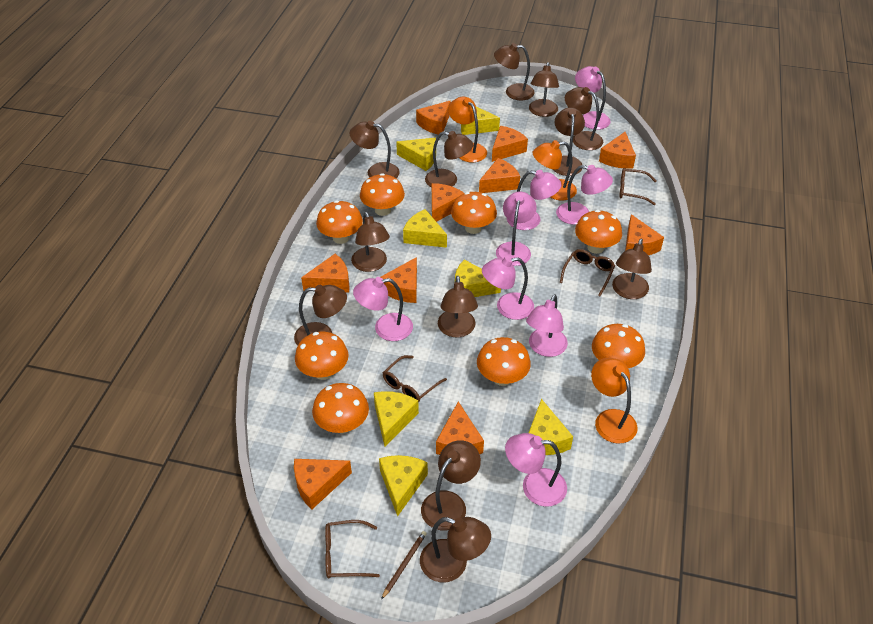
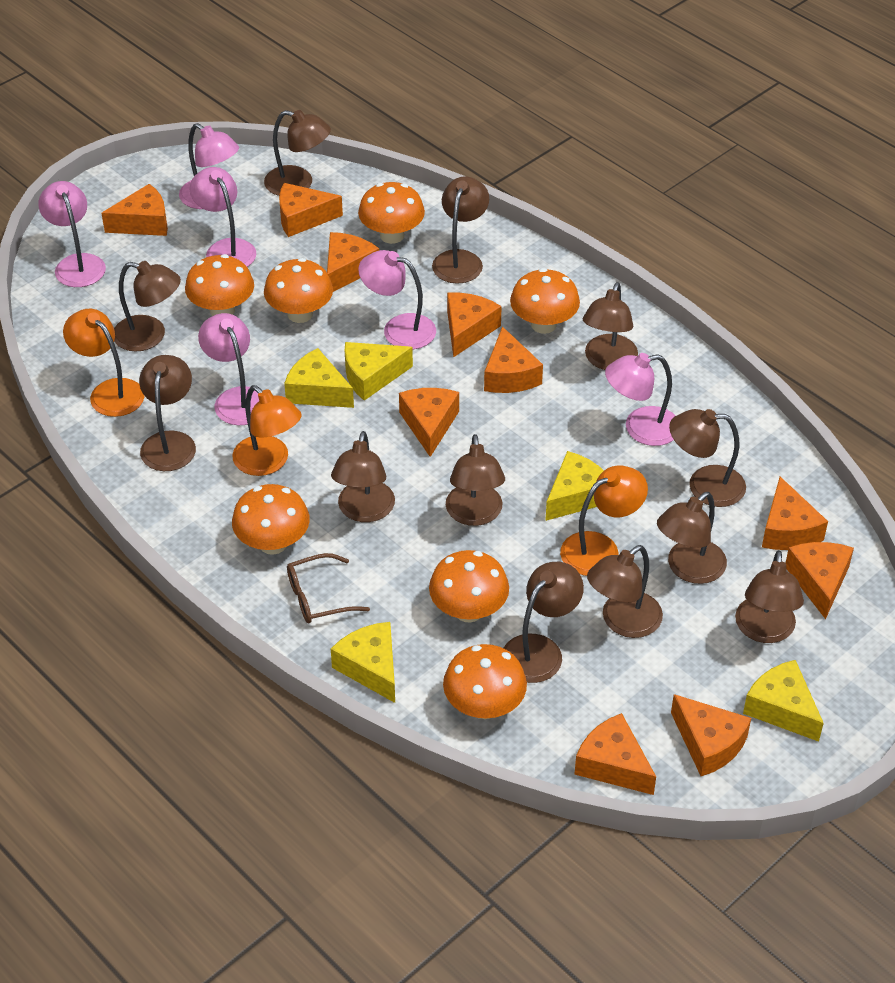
brown glasses: 4 -> 1
brown pencil: 1 -> 0
orange mushroom: 8 -> 7
pink lamp: 8 -> 6
yellow cheese: 7 -> 5

